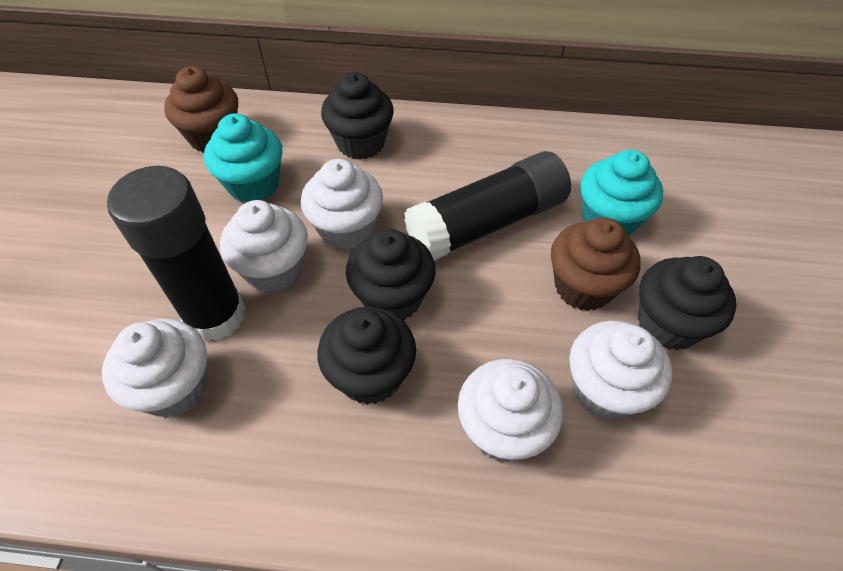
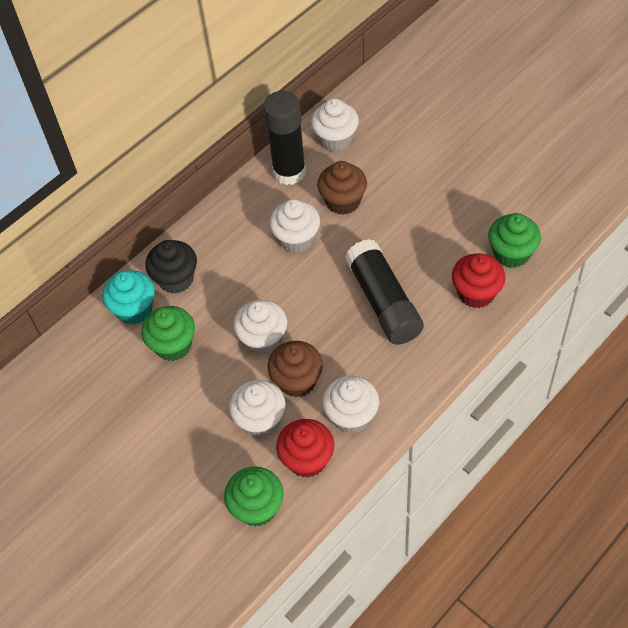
black cupcake: 4 -> 1
green cupcake: 0 -> 3
red cupcake: 0 -> 2
turquoise cupcake: 2 -> 1

